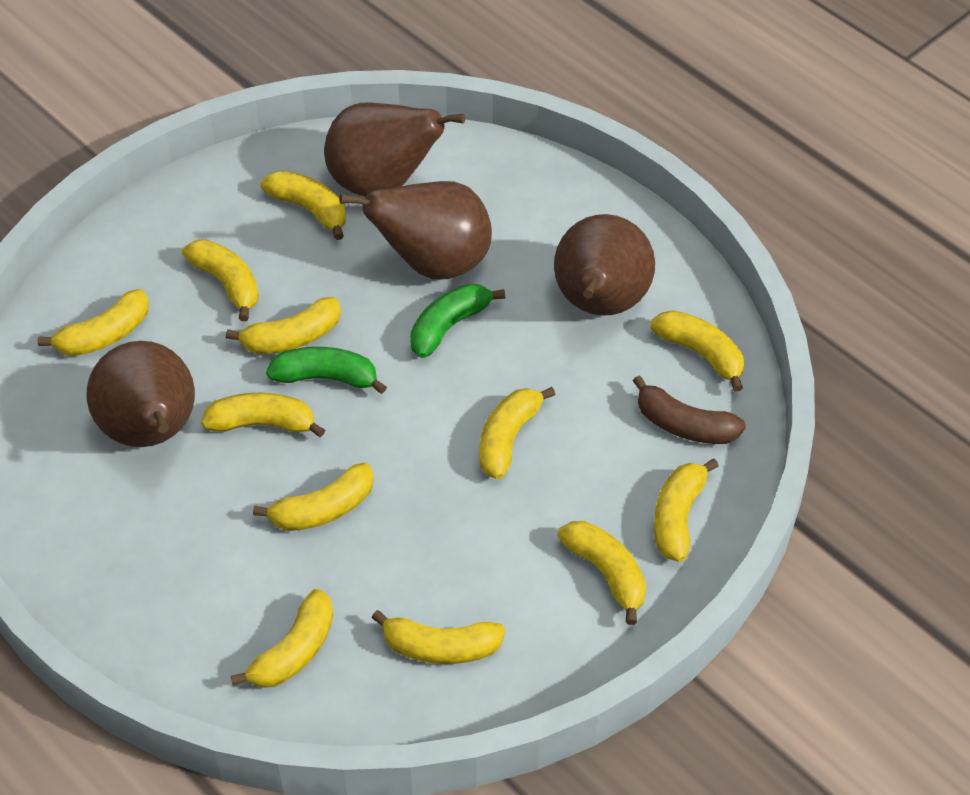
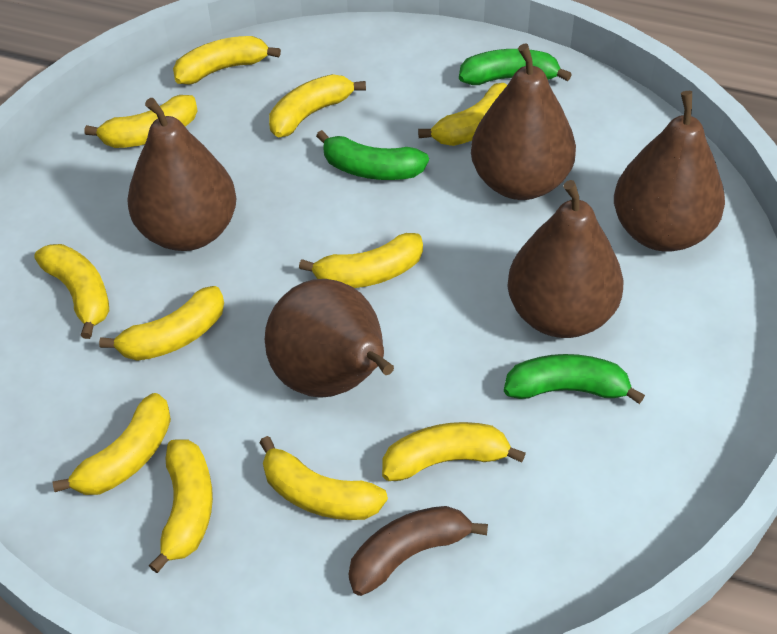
brown pear: 4 -> 5
green banana: 2 -> 3
yellow banana: 12 -> 11

